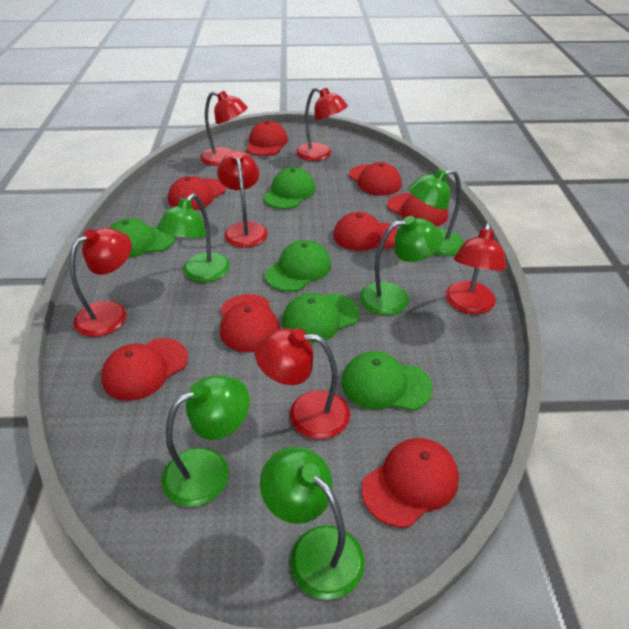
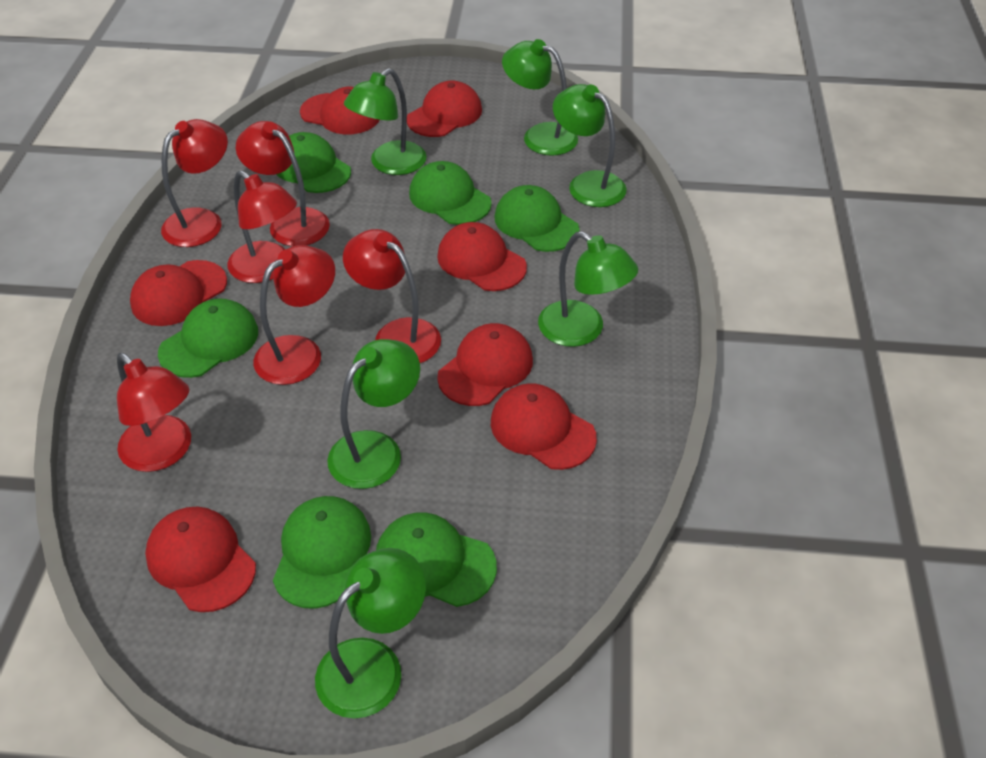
green cap: 5 -> 6
green lamp: 5 -> 6
red cap: 8 -> 7

